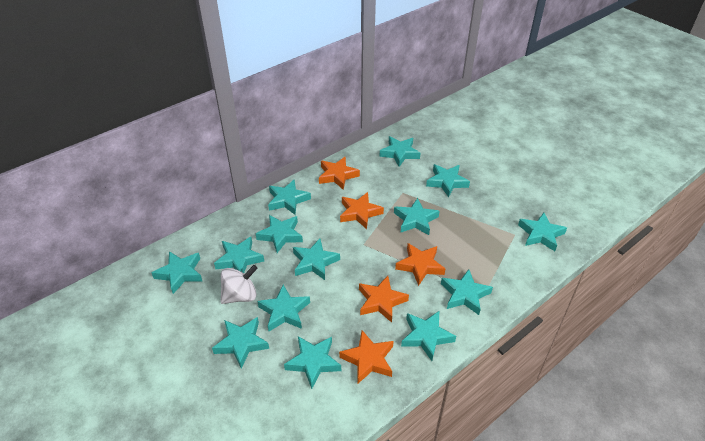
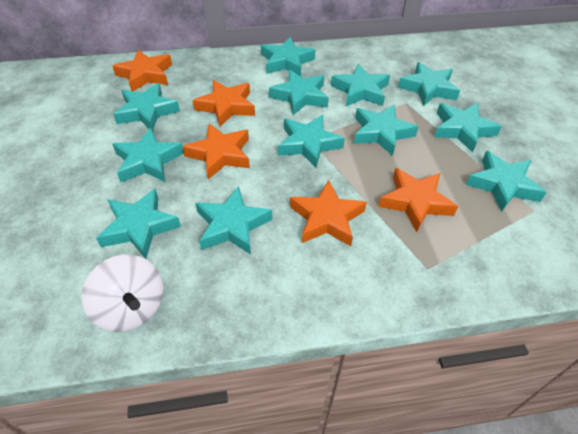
turquoise star: 14 -> 12

